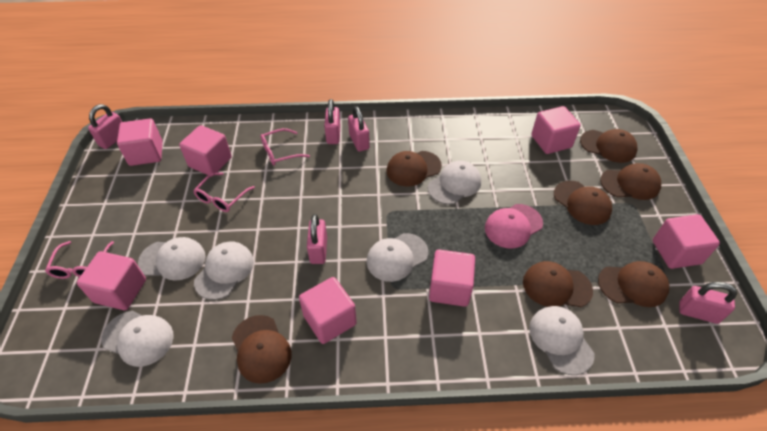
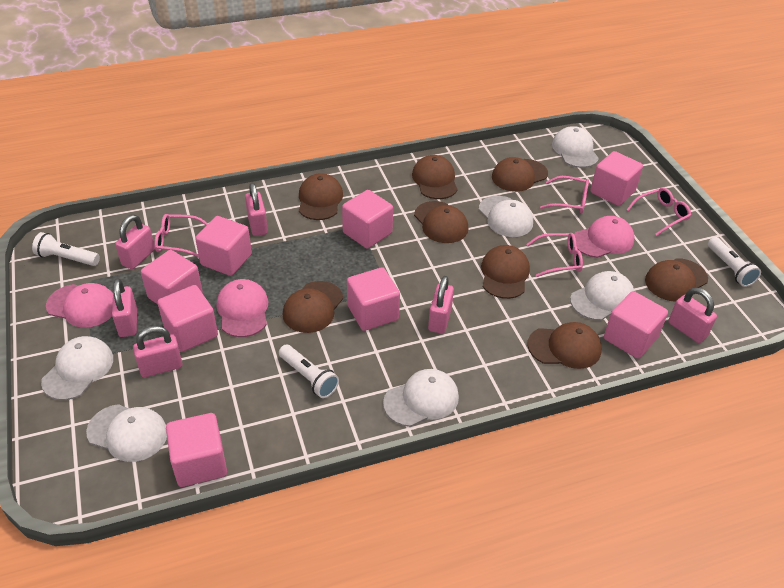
brown cap: 7 -> 8
pink cap: 1 -> 3
pink cube: 7 -> 8
pink glasses: 3 -> 4
pink padlock: 5 -> 6
white flashlight: 0 -> 3

